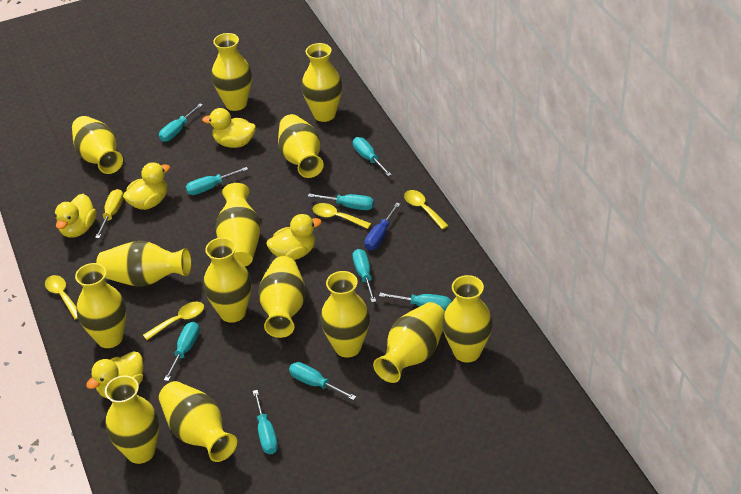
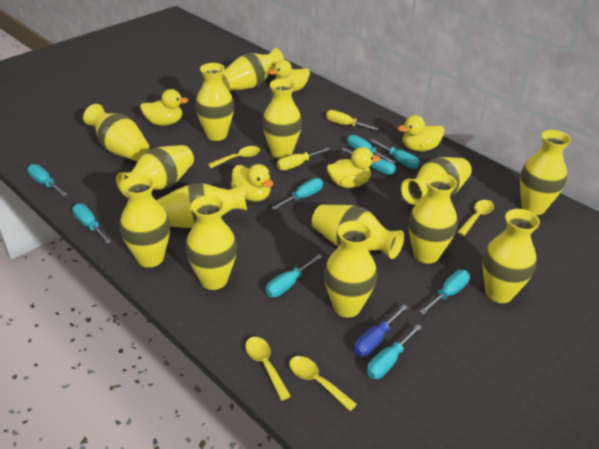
yellow screwdriver: 1 -> 2

